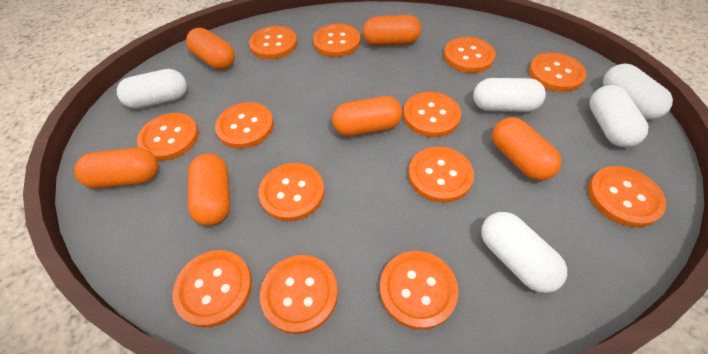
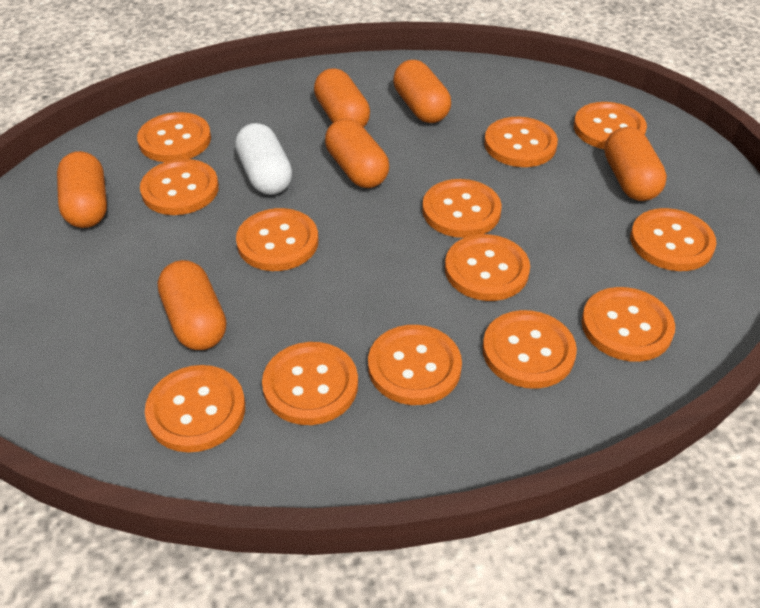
white capsule: 5 -> 1

